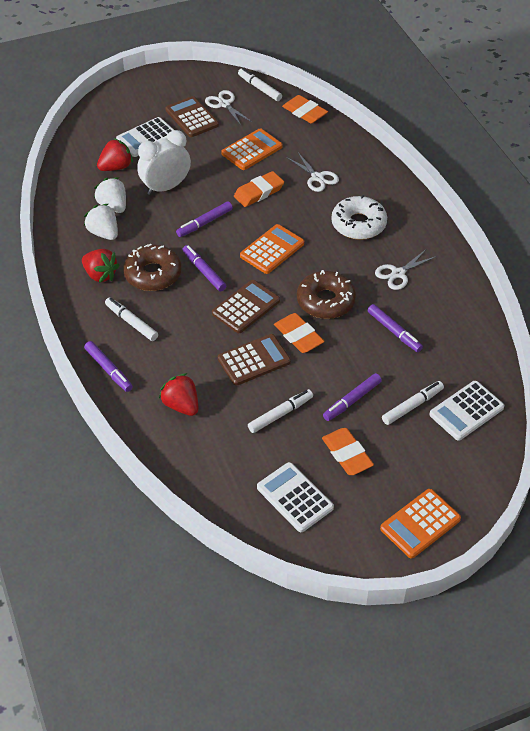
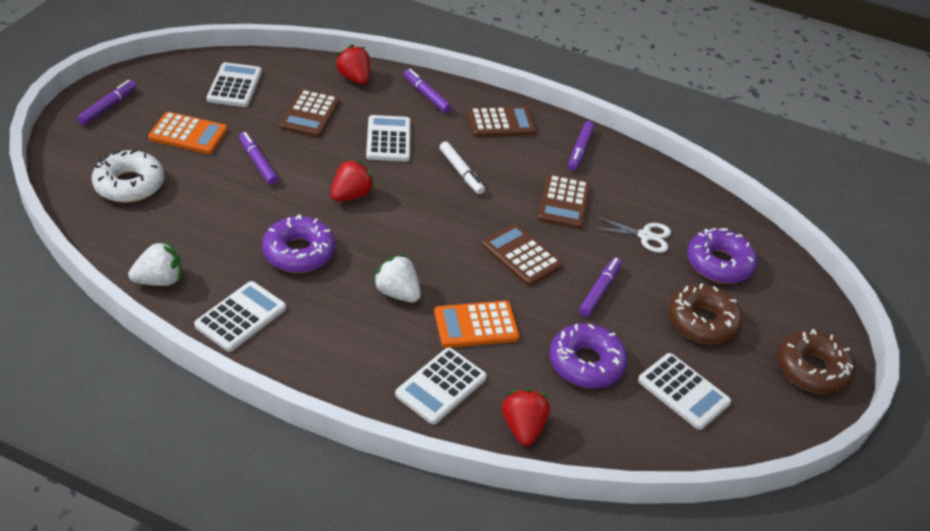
brown calculator: 3 -> 4
orange calculator: 3 -> 2
orange eraser: 4 -> 0
purple donut: 0 -> 3
white calculator: 3 -> 5
white clock: 1 -> 0
white marker: 4 -> 1
white scissors: 3 -> 1

